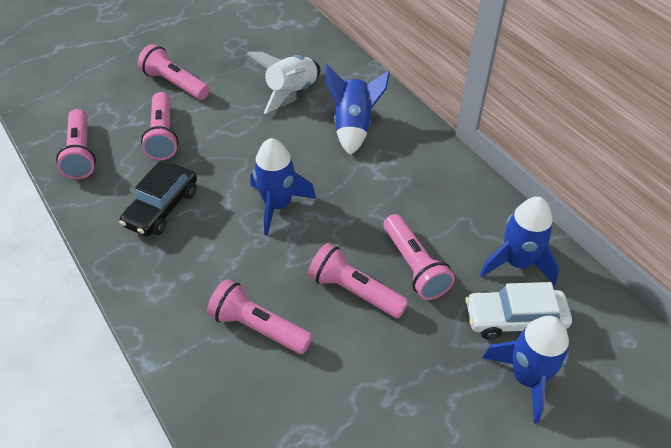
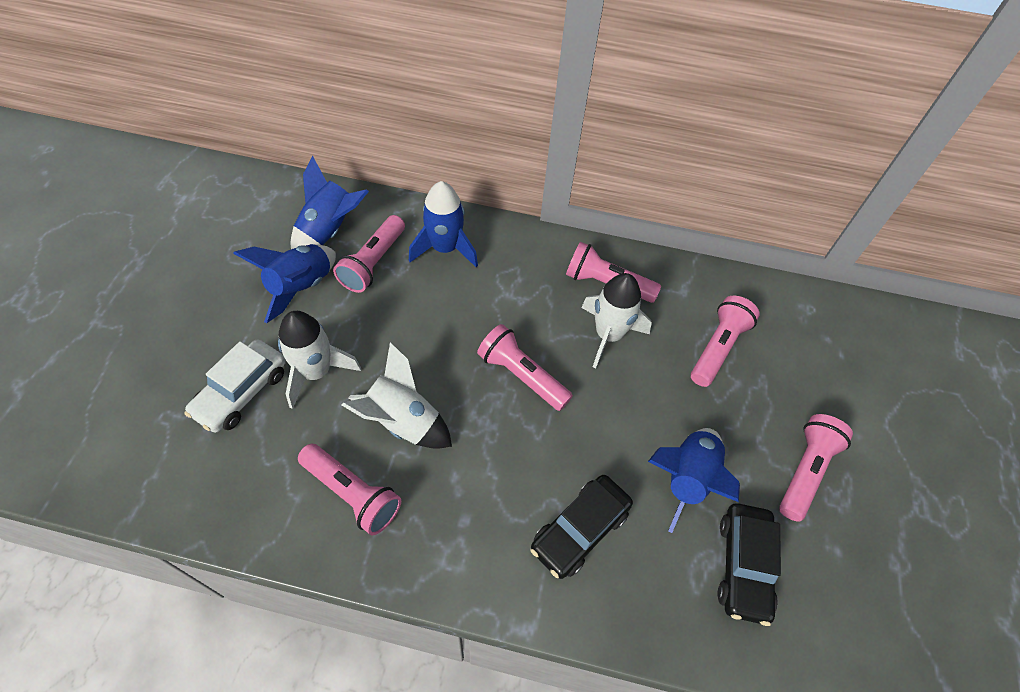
black car: 1 -> 2
white rocket: 1 -> 3

